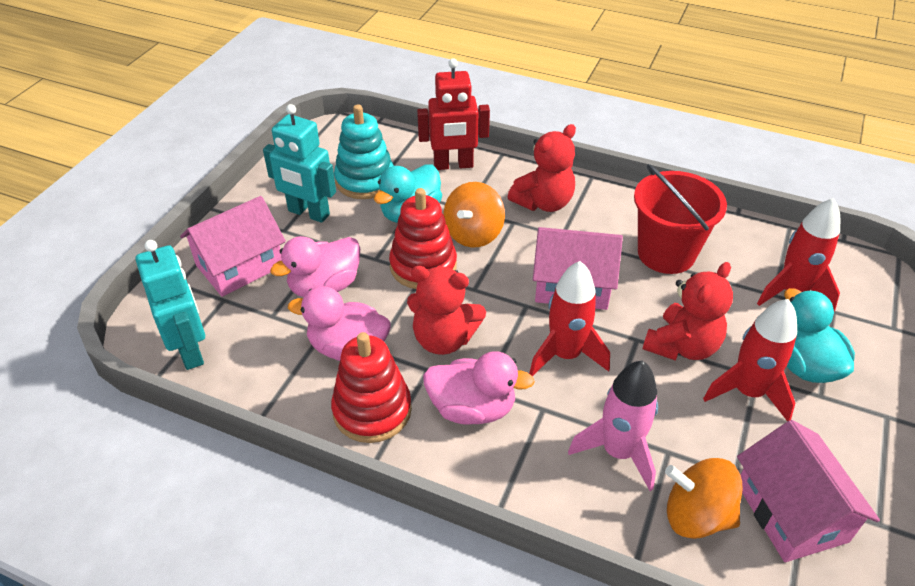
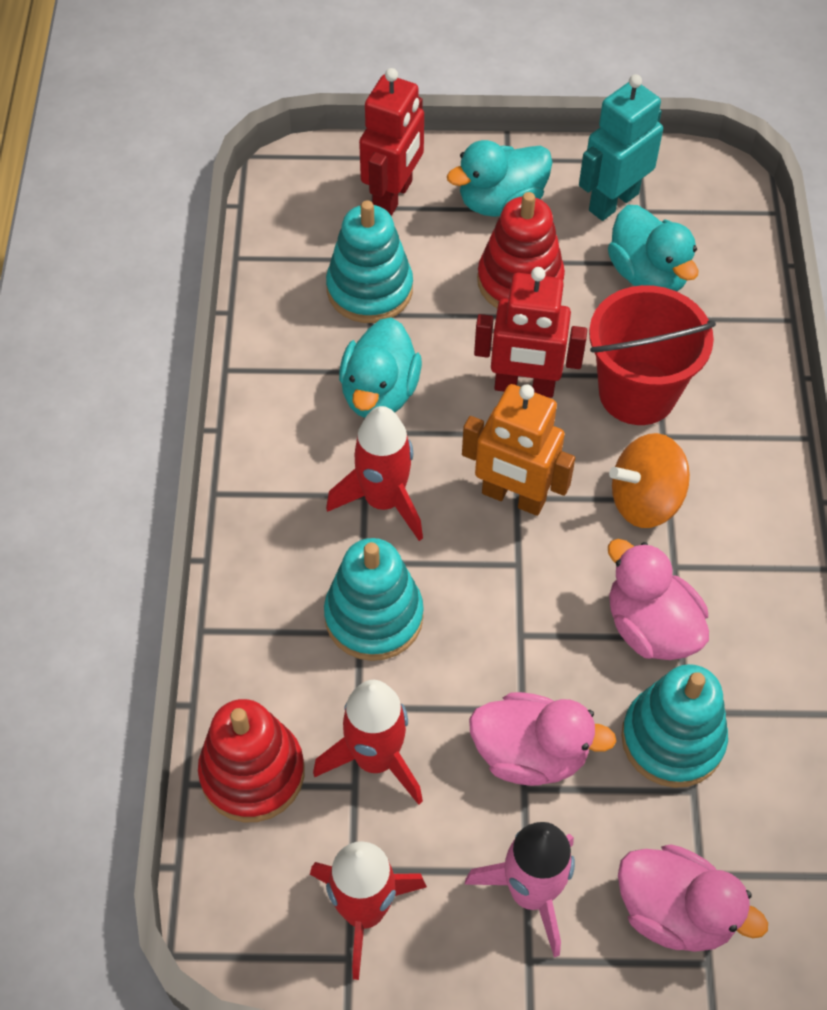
orange robot: 0 -> 1
orange spinning top: 2 -> 1
pink house: 3 -> 0
red robot: 1 -> 2
red teddy bear: 3 -> 0
turquoise duck: 2 -> 3
turquoise robot: 2 -> 1
turquoise stacking toy: 1 -> 3

